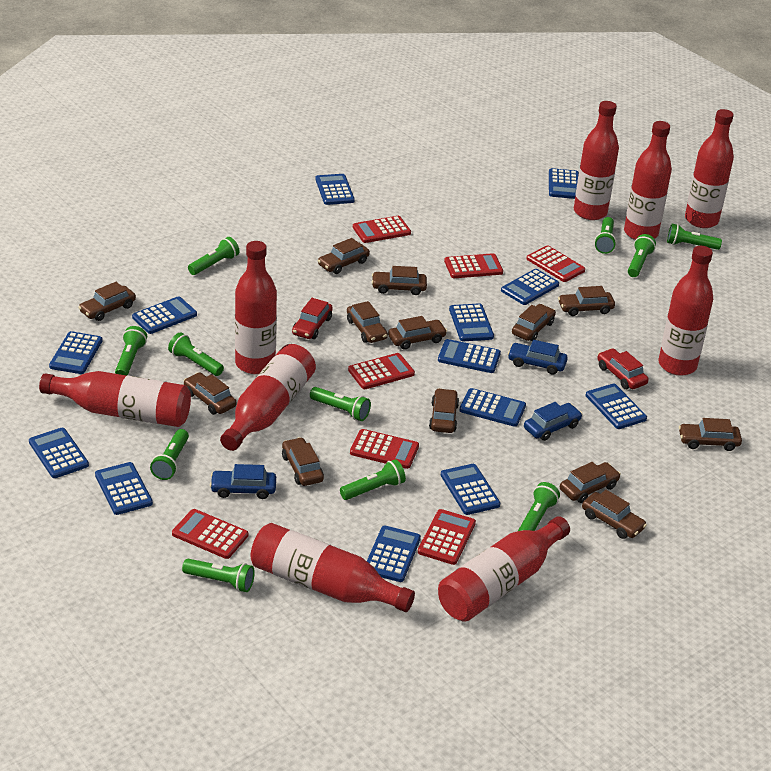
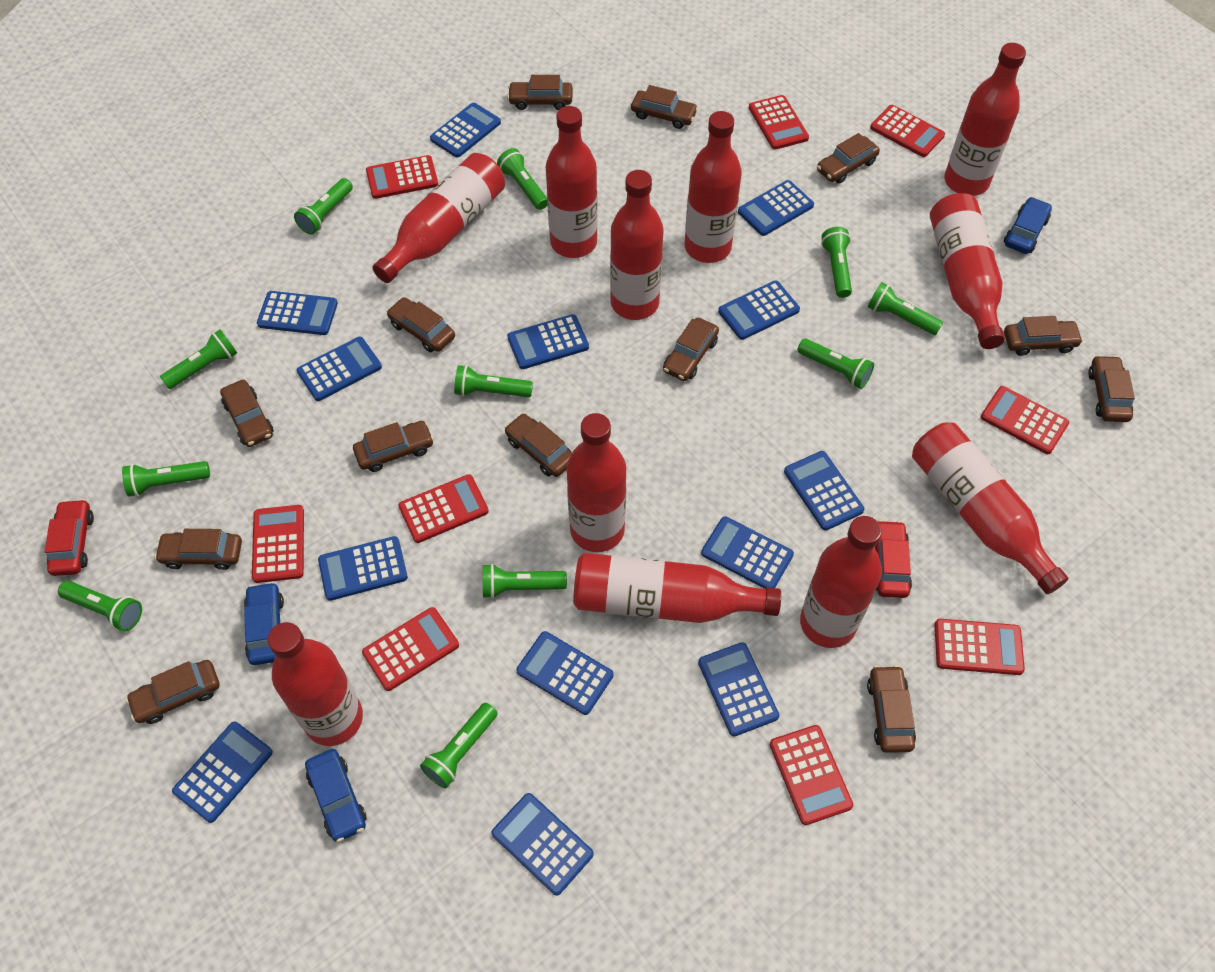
red bottle: 9 -> 11
red calculator: 7 -> 9

